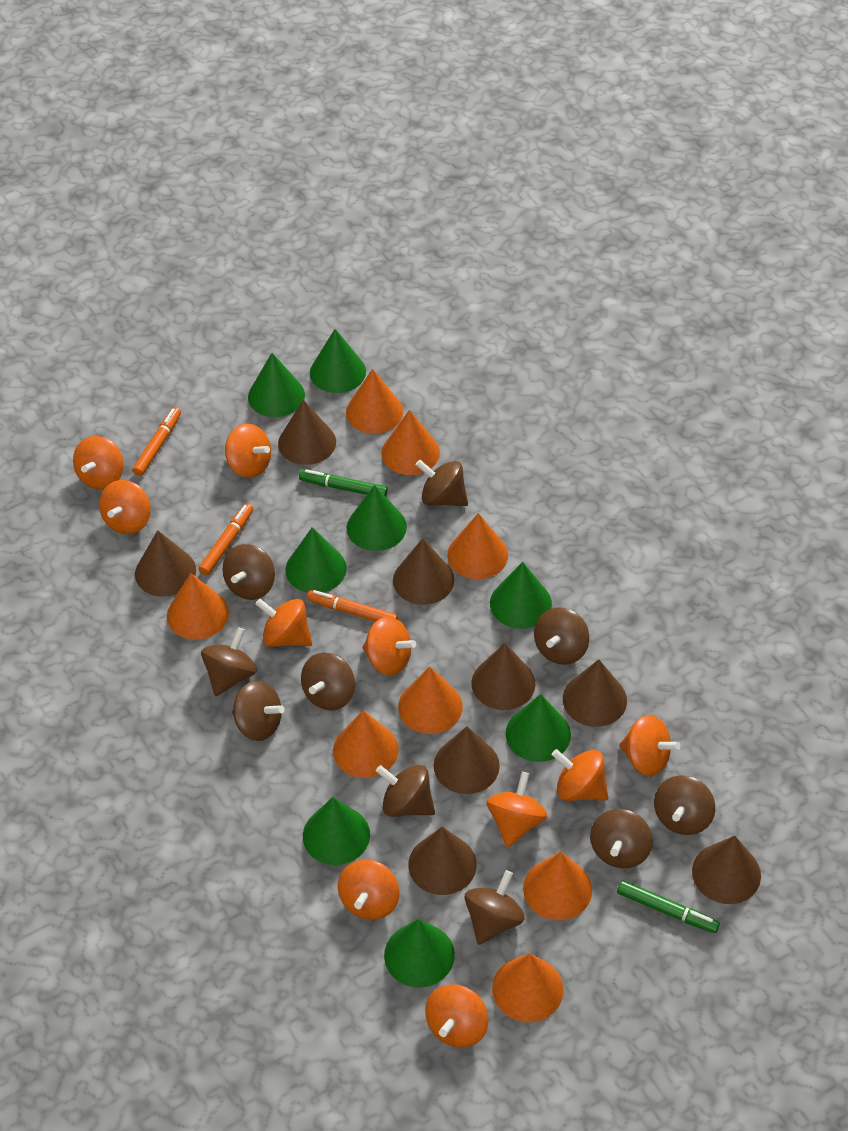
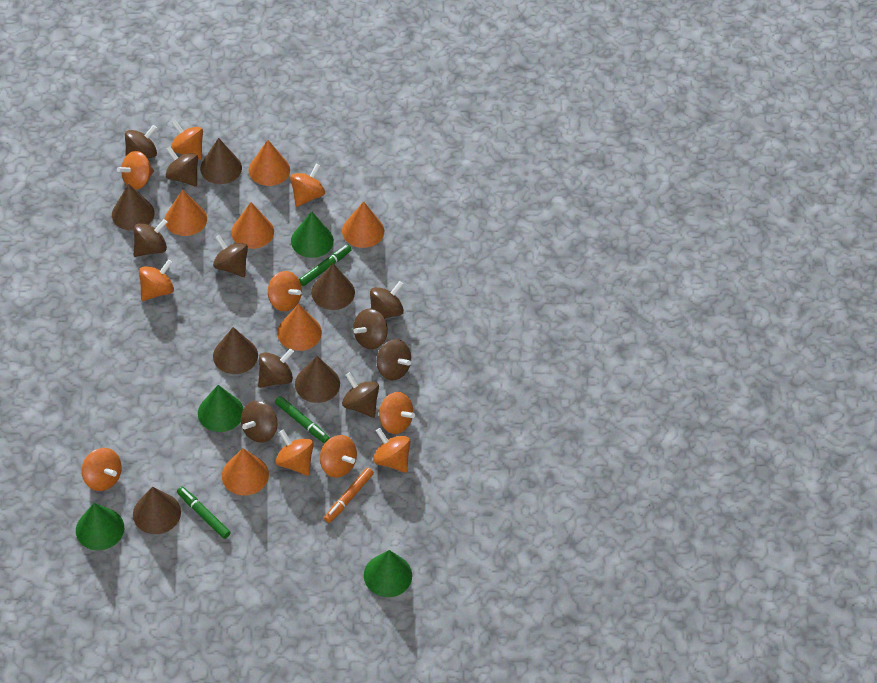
brown cone: 8 -> 6
green cone: 8 -> 4
green marker: 2 -> 3
orange cone: 8 -> 6
orange marker: 3 -> 1

